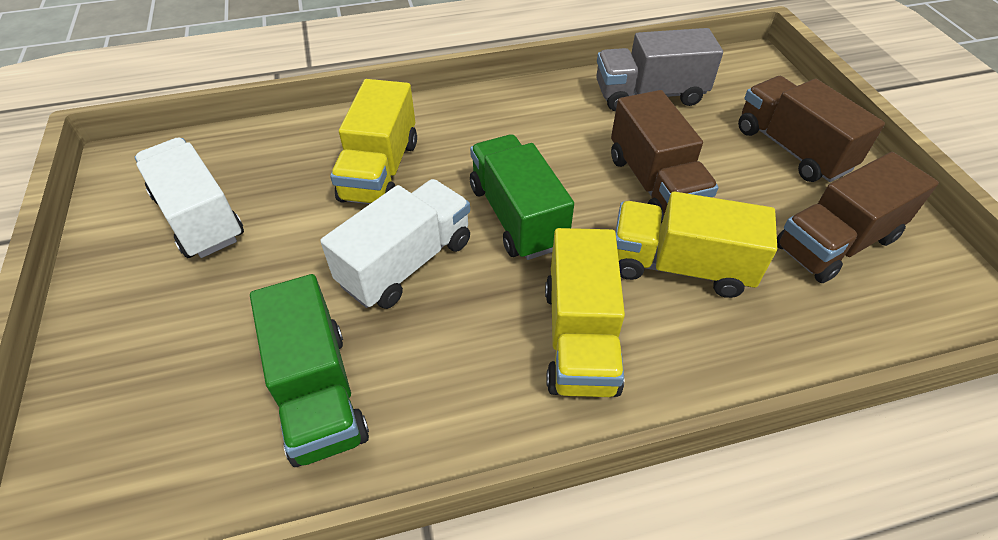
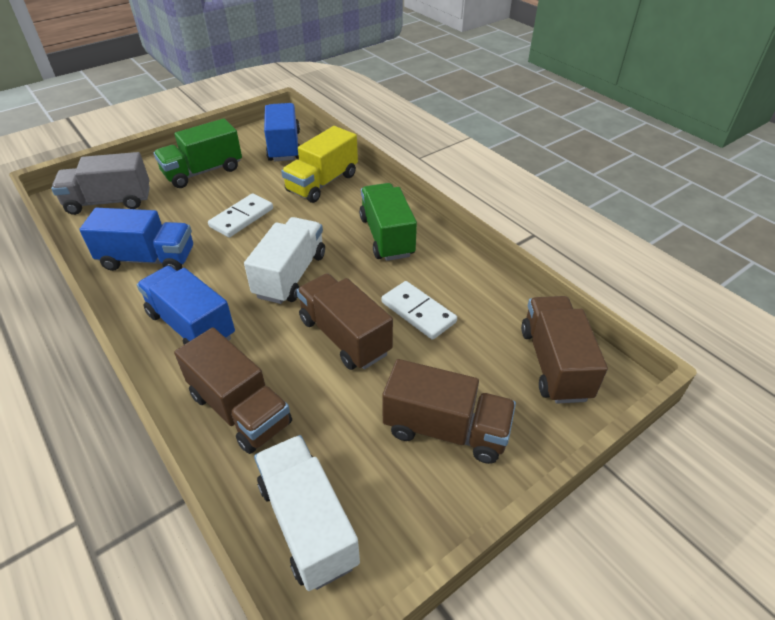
blue truck: 0 -> 3
brown truck: 3 -> 4
white domino: 0 -> 2
yellow truck: 3 -> 1

